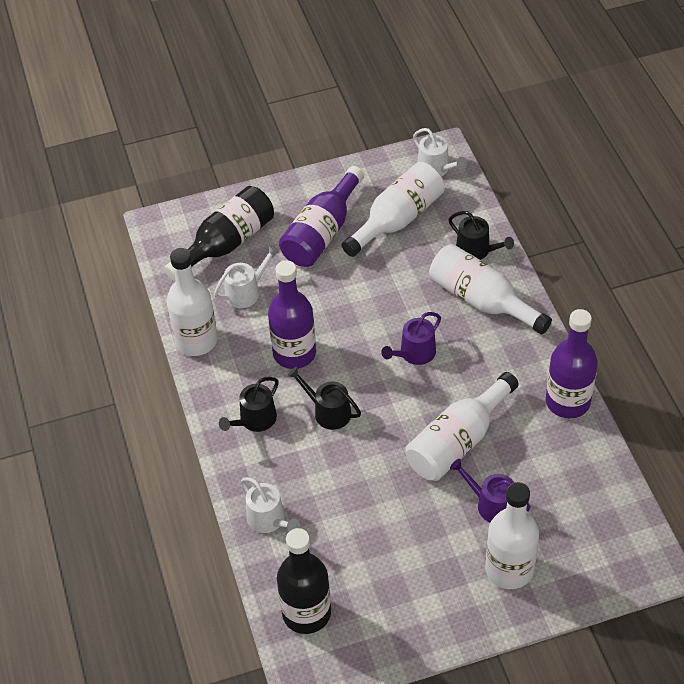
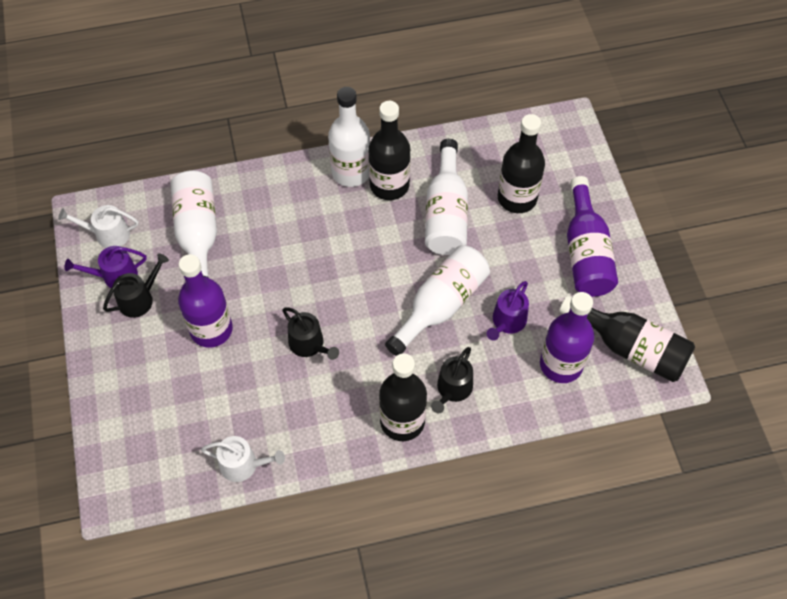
black bottle: 2 -> 4
white bottle: 5 -> 4
white watering can: 3 -> 2

